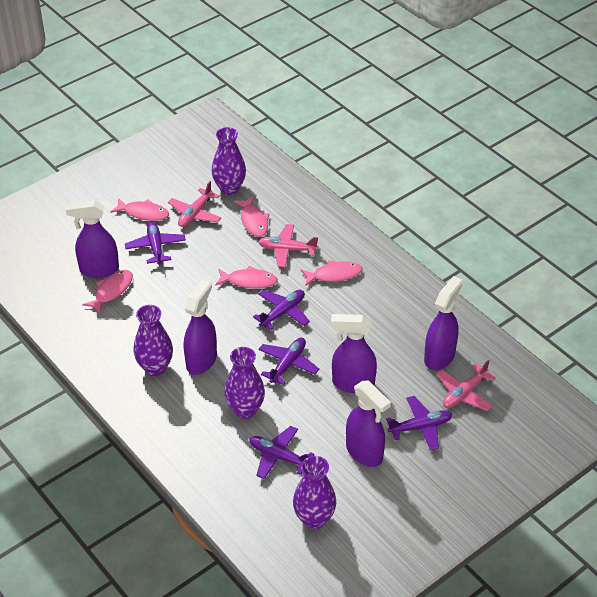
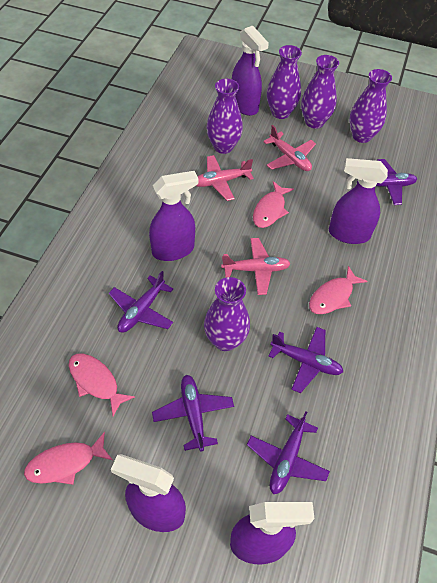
pink fish: 5 -> 4
purple vase: 4 -> 5

